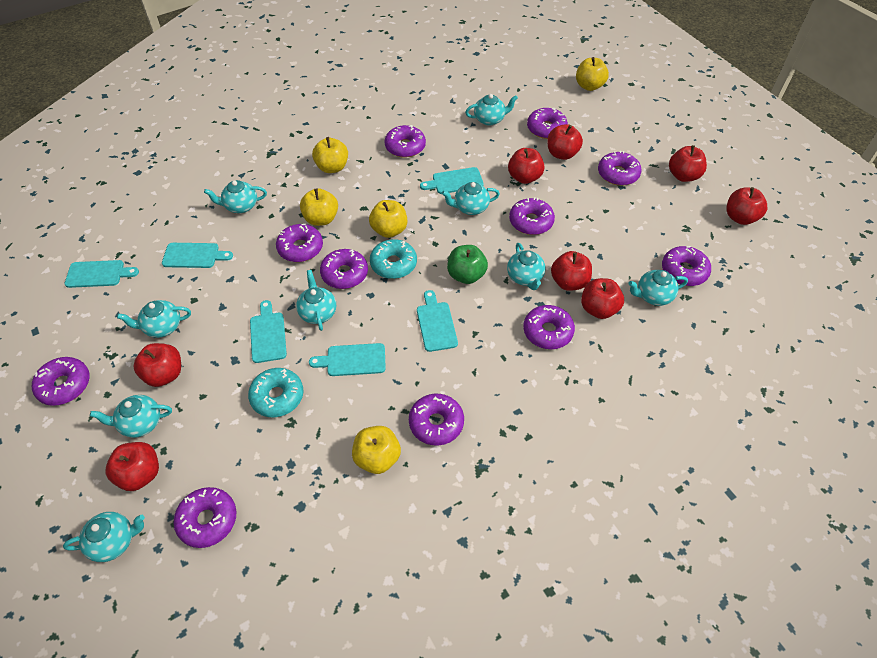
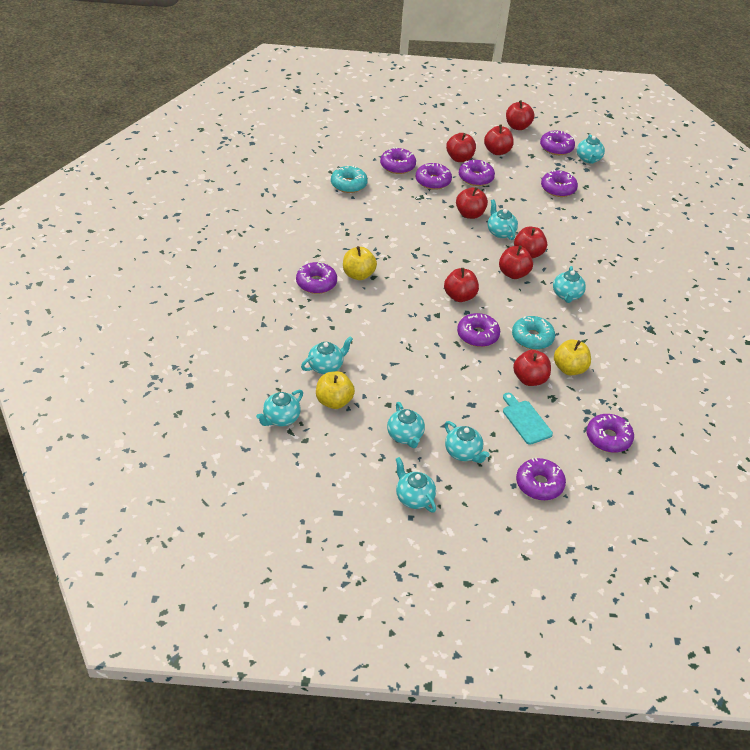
green apple: 1 -> 0
purple donut: 11 -> 9
turquoise cutting board: 6 -> 1
turquoise teapot: 9 -> 8
yellow apple: 5 -> 3

